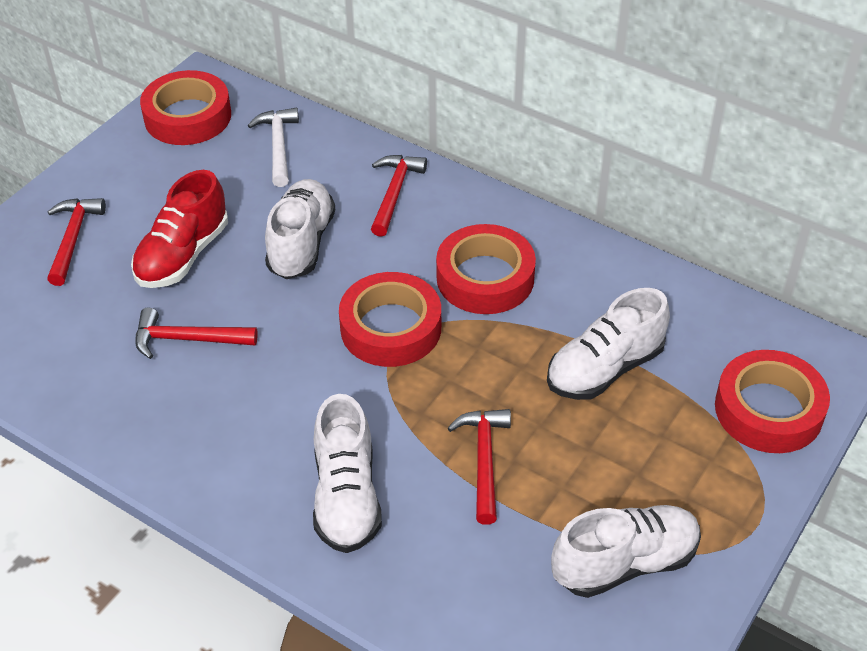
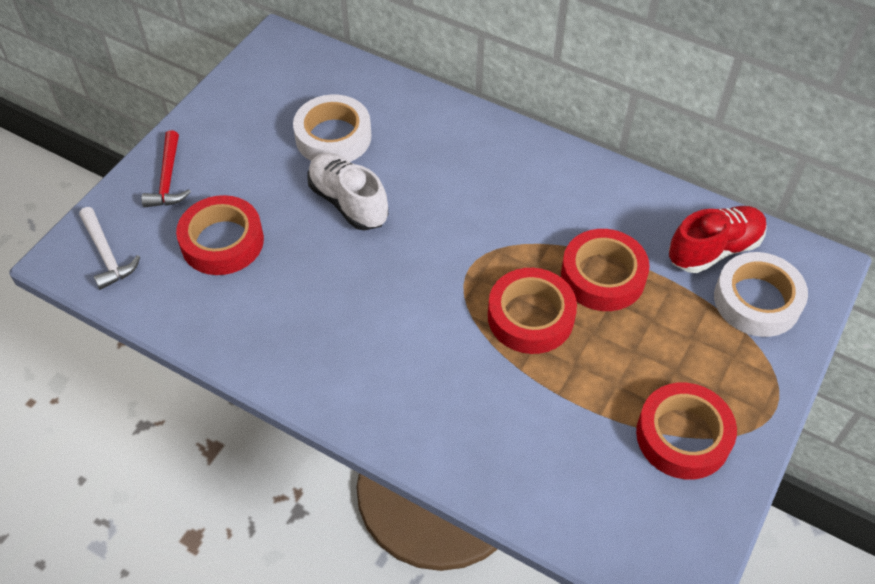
red hammer: 4 -> 1
white shoe: 4 -> 1
white tape: 0 -> 2

